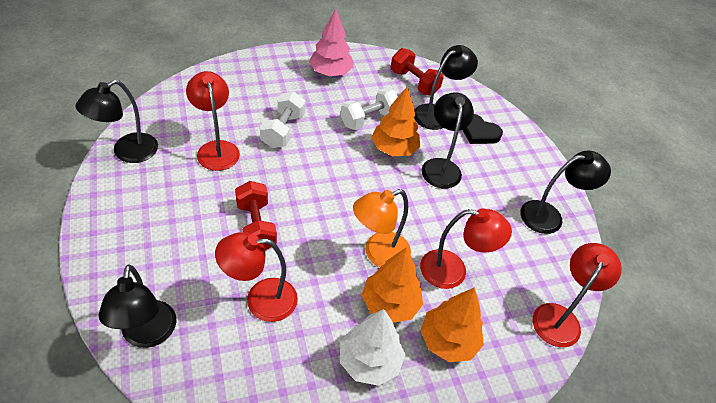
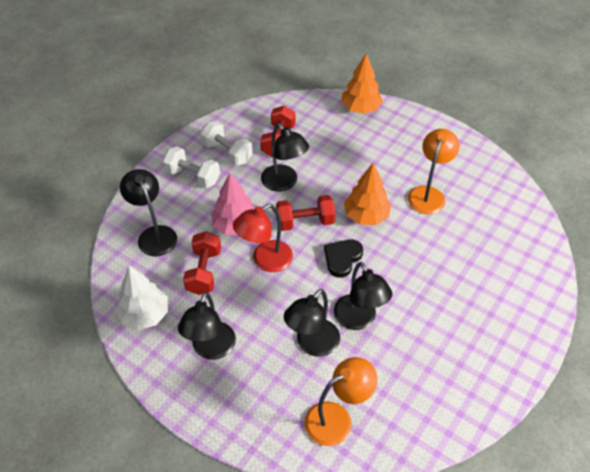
orange lamp: 1 -> 2
orange tree: 3 -> 2
red dumbbell: 2 -> 3
red lamp: 4 -> 1

